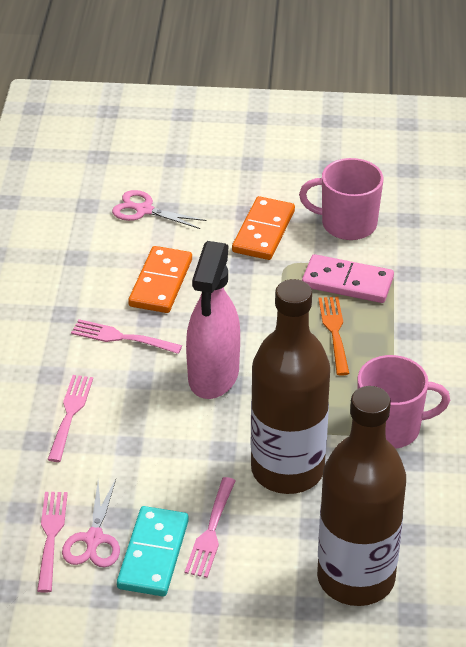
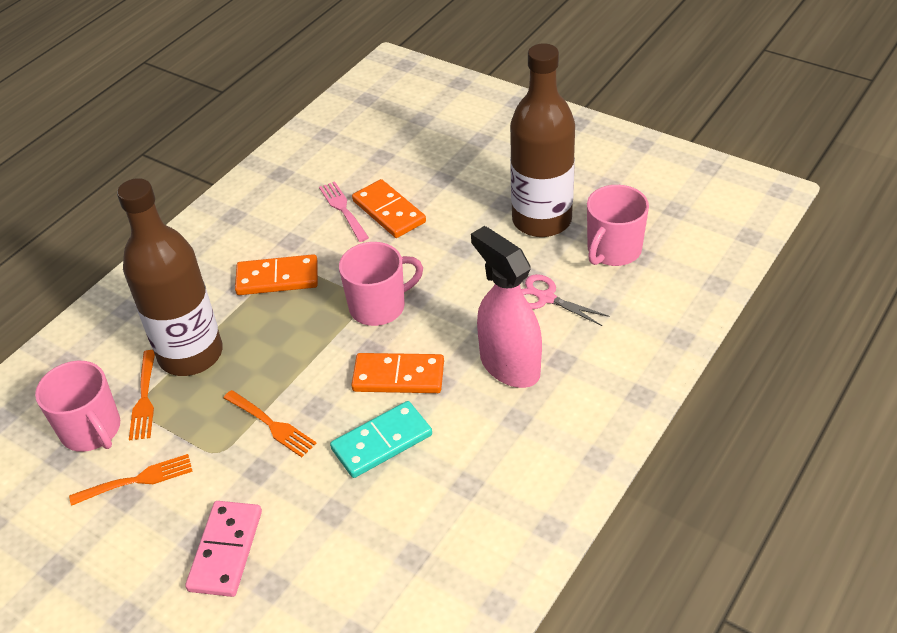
orange domino: 2 -> 3
orange fork: 1 -> 3
pink fork: 4 -> 1
pink mug: 2 -> 3
pink scissors: 2 -> 1

